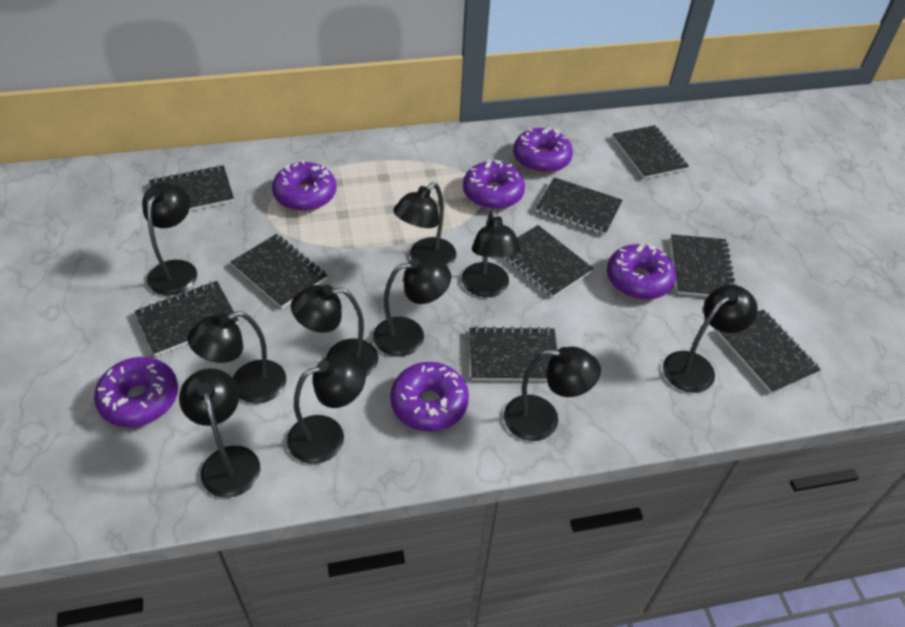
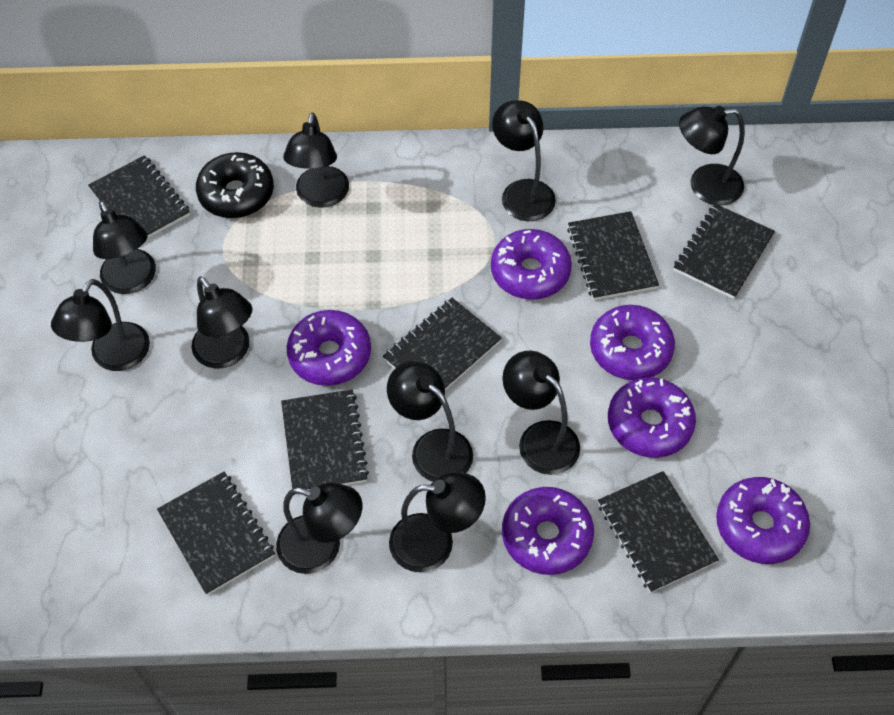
black donut: 0 -> 1
black notebook: 9 -> 7

